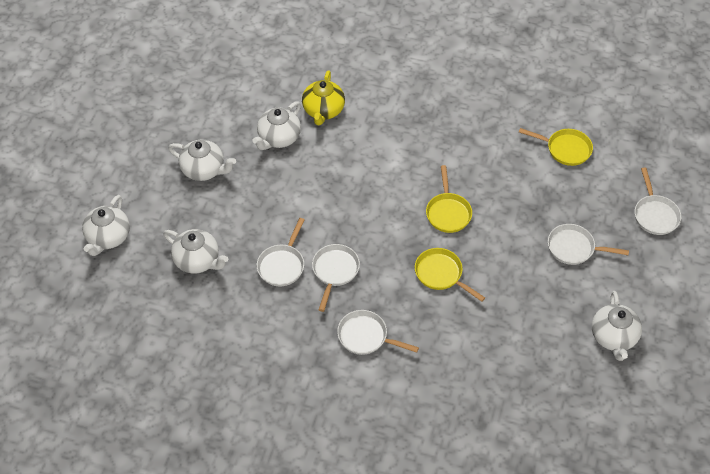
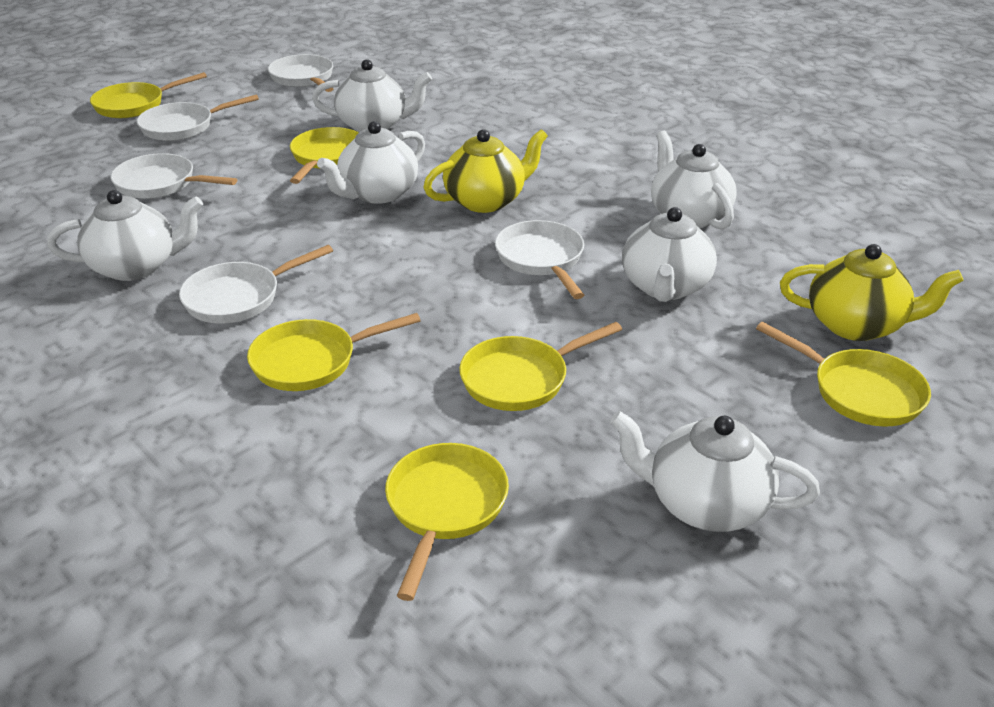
white teapot: 5 -> 6
yellow pan: 3 -> 6
yellow teapot: 1 -> 2

